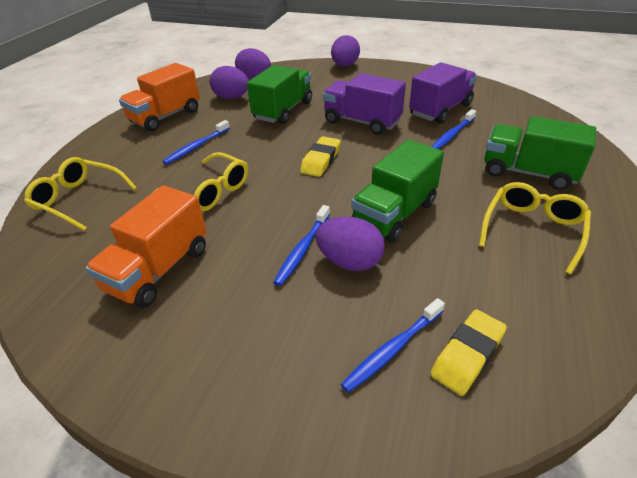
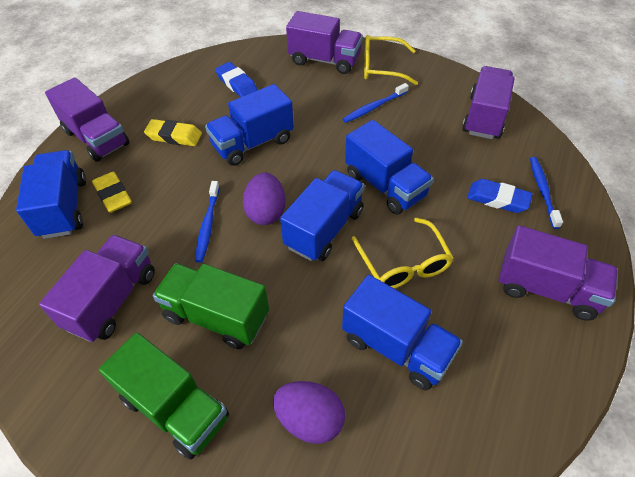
blue eraser: 0 -> 2
blue toothbrush: 4 -> 3
blue truck: 0 -> 5
green truck: 3 -> 2
orange truck: 2 -> 0
purple egg: 4 -> 2
purple truck: 2 -> 5
yellow glasses: 3 -> 2

